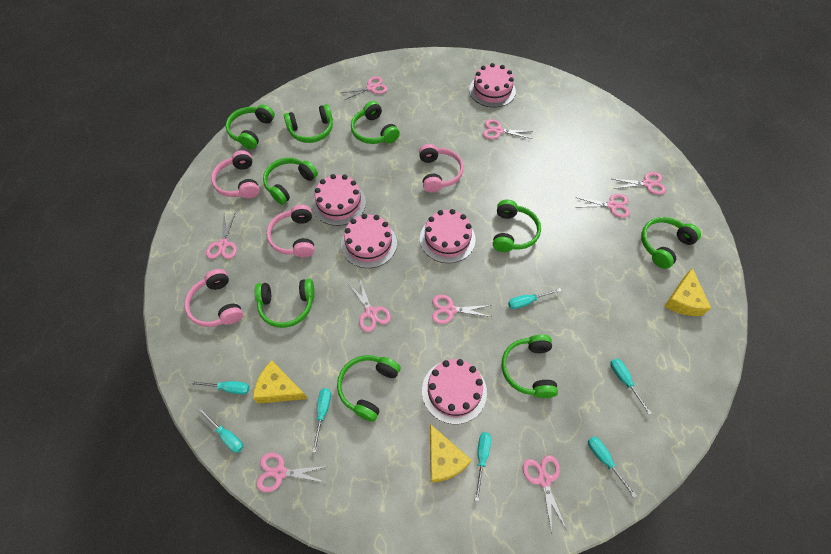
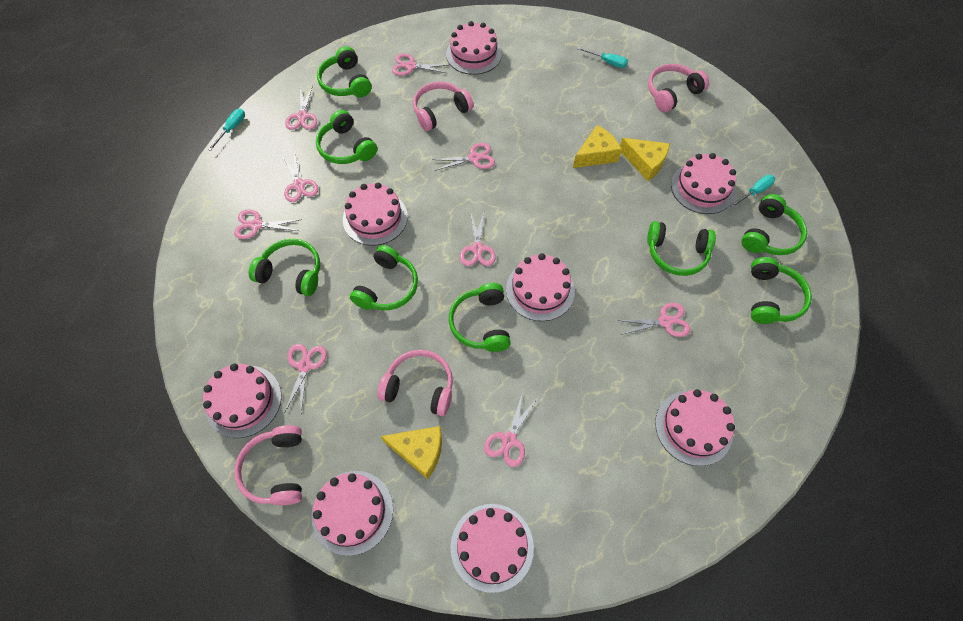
green headphones: 9 -> 8
pink cake: 5 -> 8
turquoise screwdriver: 7 -> 3

